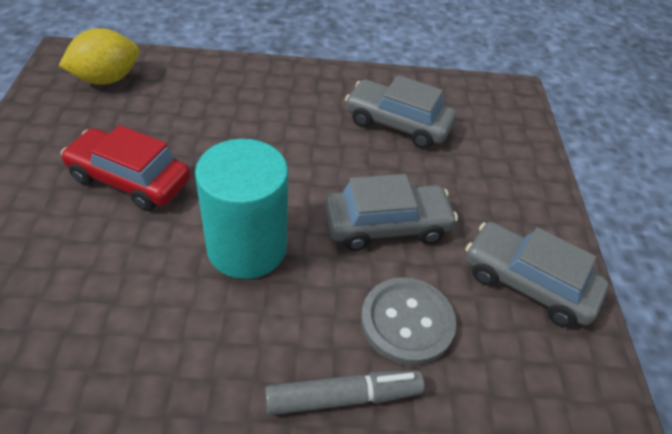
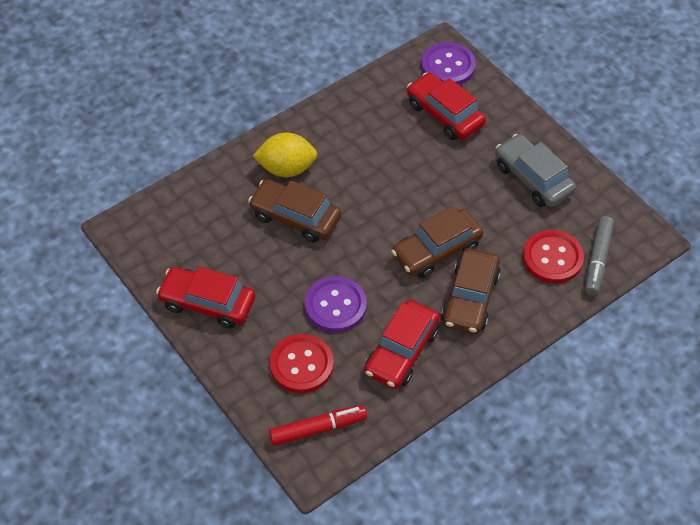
brown car: 0 -> 3
grey button: 1 -> 0
grey car: 3 -> 1
purple button: 0 -> 2
red button: 0 -> 2
red car: 1 -> 3
red marker: 0 -> 1
turquoise cylinder: 1 -> 0

